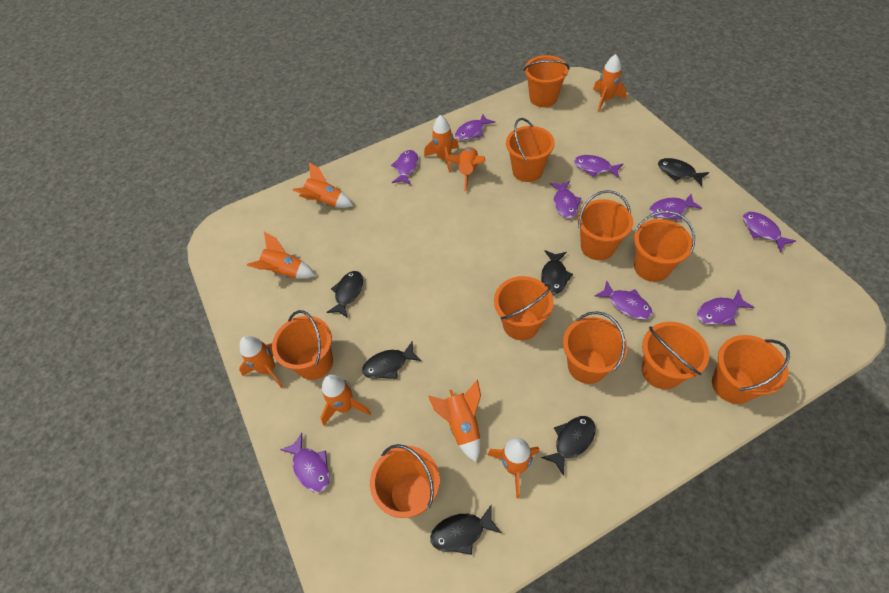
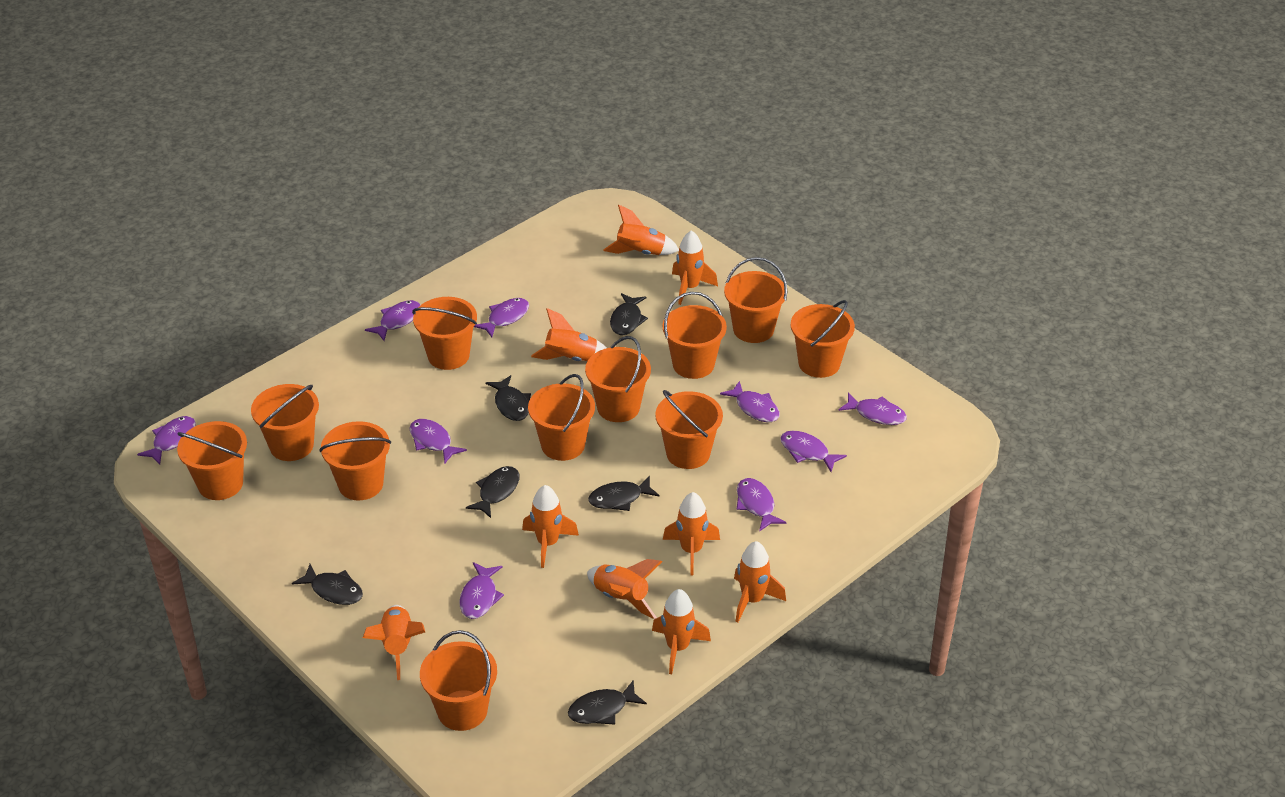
orange bucket: 10 -> 11

